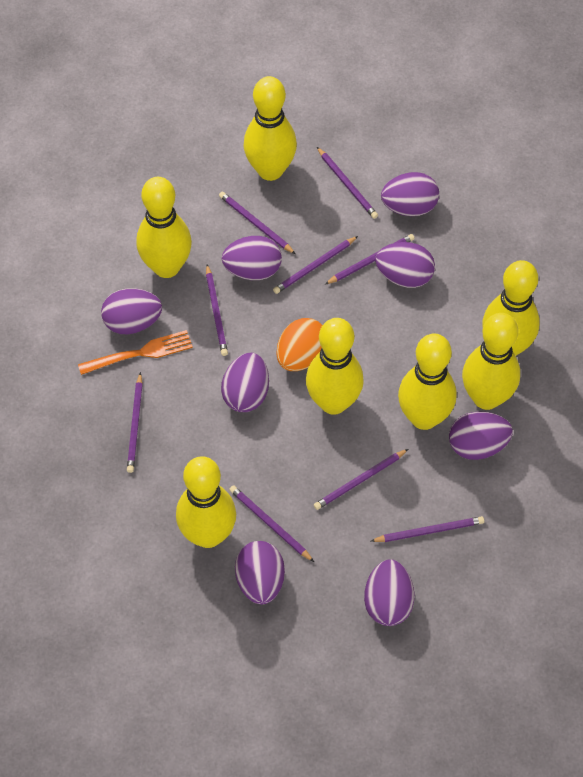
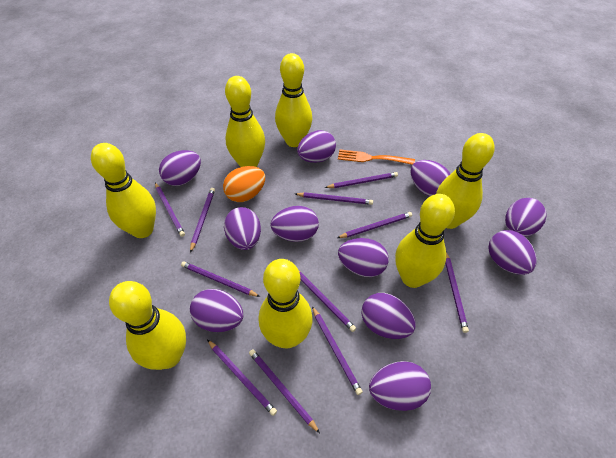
purple egg: 8 -> 11
purple pencil: 9 -> 11

